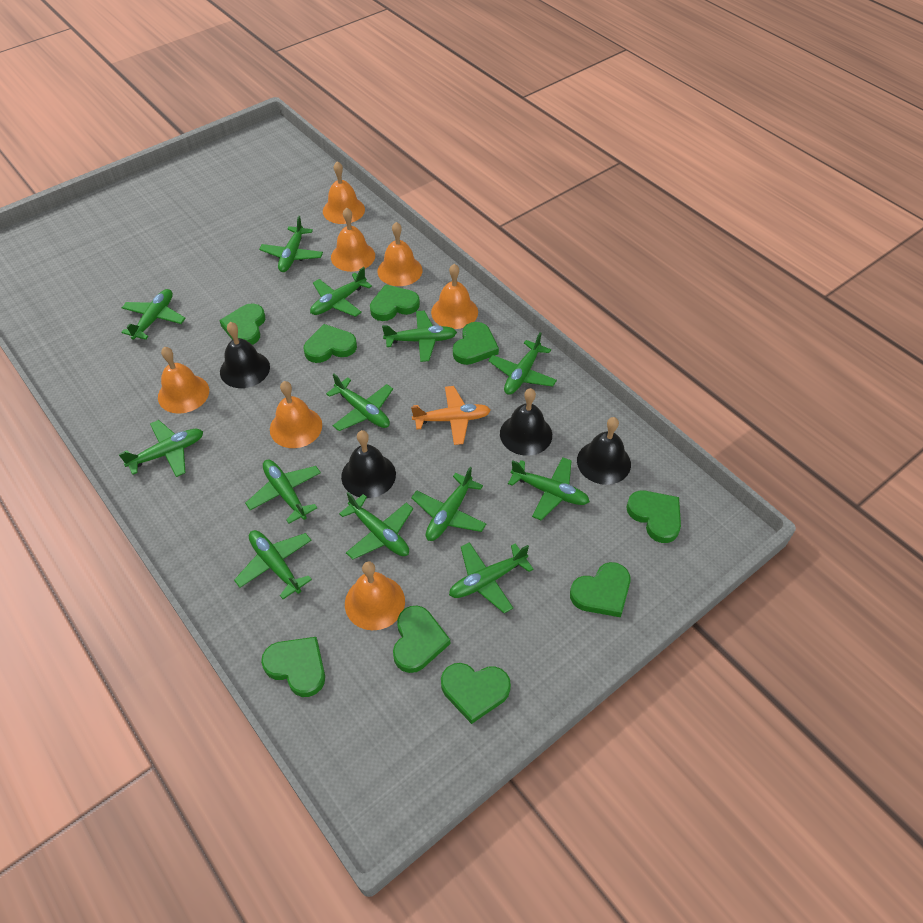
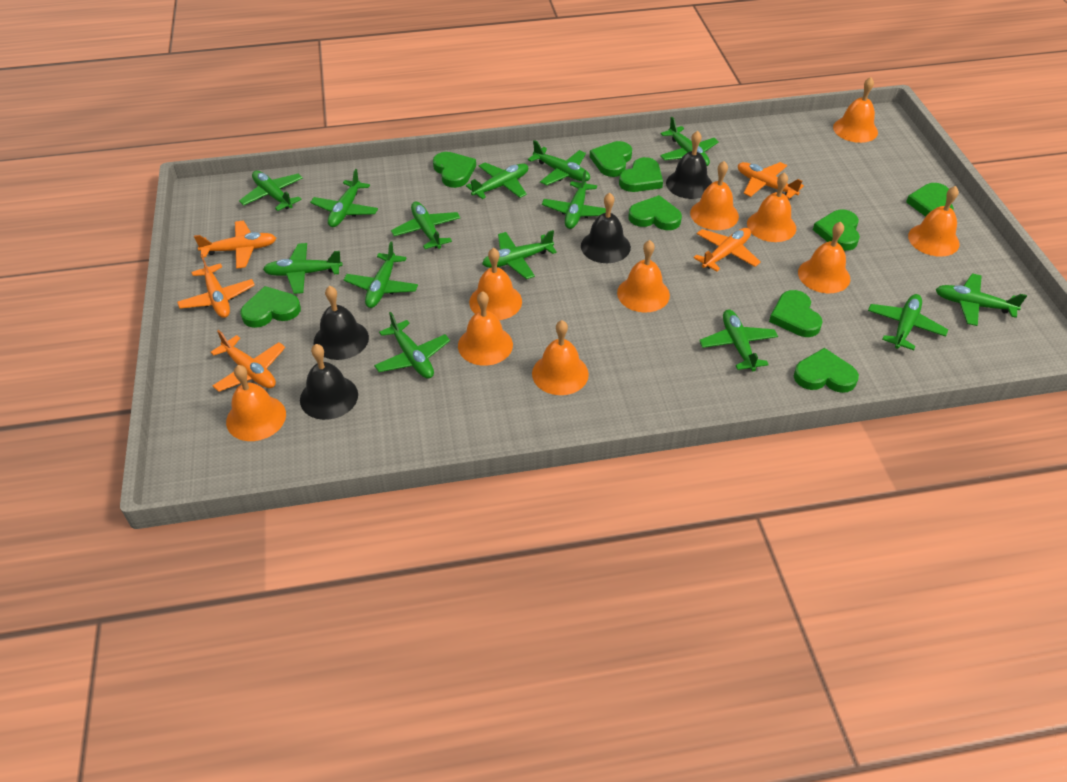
green plane: 13 -> 14
orange bell: 7 -> 10
orange plane: 1 -> 5

